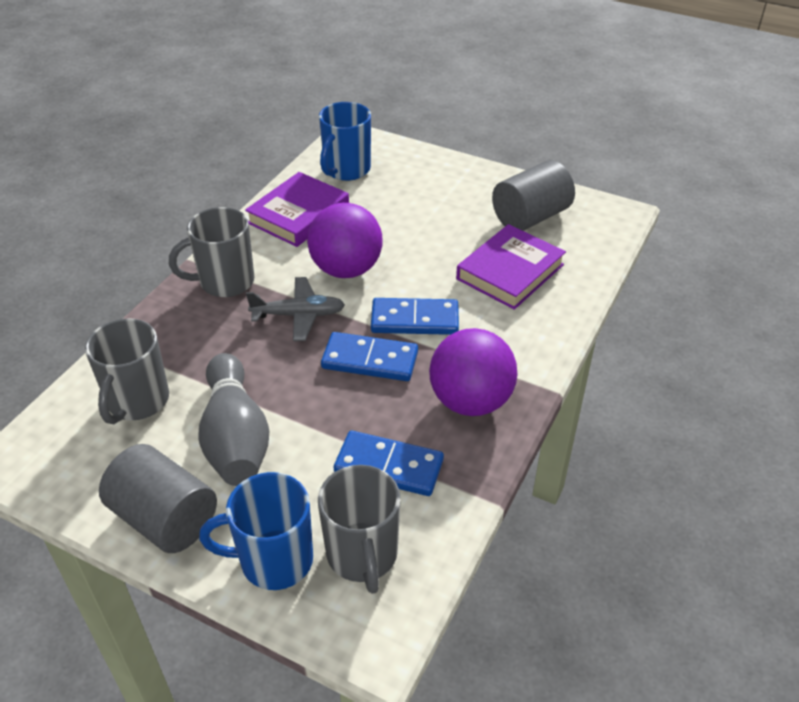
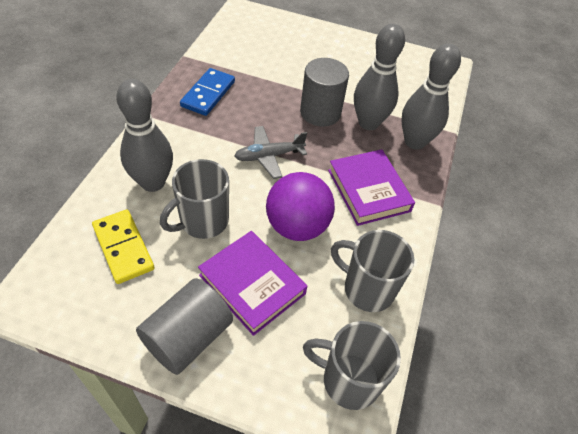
blue domino: 3 -> 1
blue mug: 2 -> 0
grey bowling pin: 1 -> 3
purple ball: 2 -> 1
yellow domino: 0 -> 1

